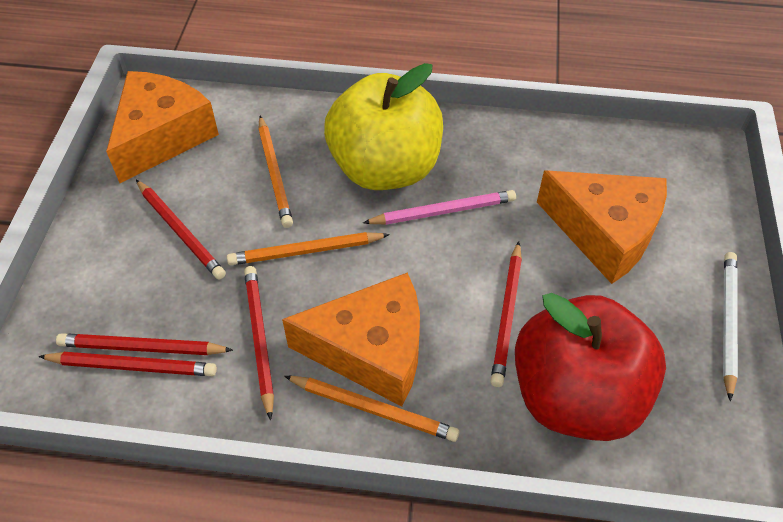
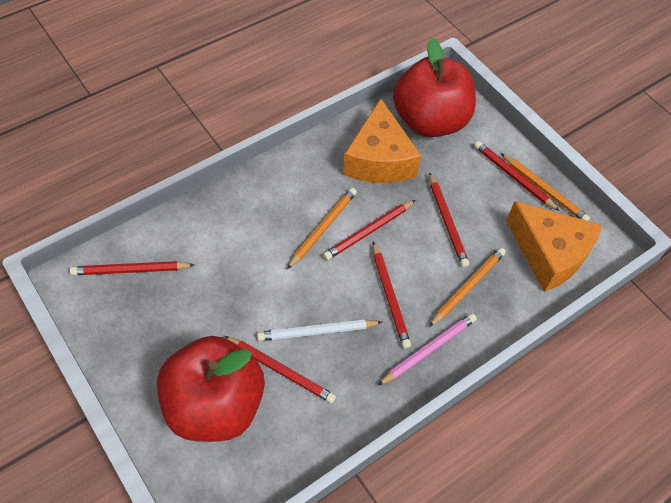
orange cheese: 3 -> 2
red apple: 1 -> 2
red pencil: 5 -> 6
yellow apple: 1 -> 0

